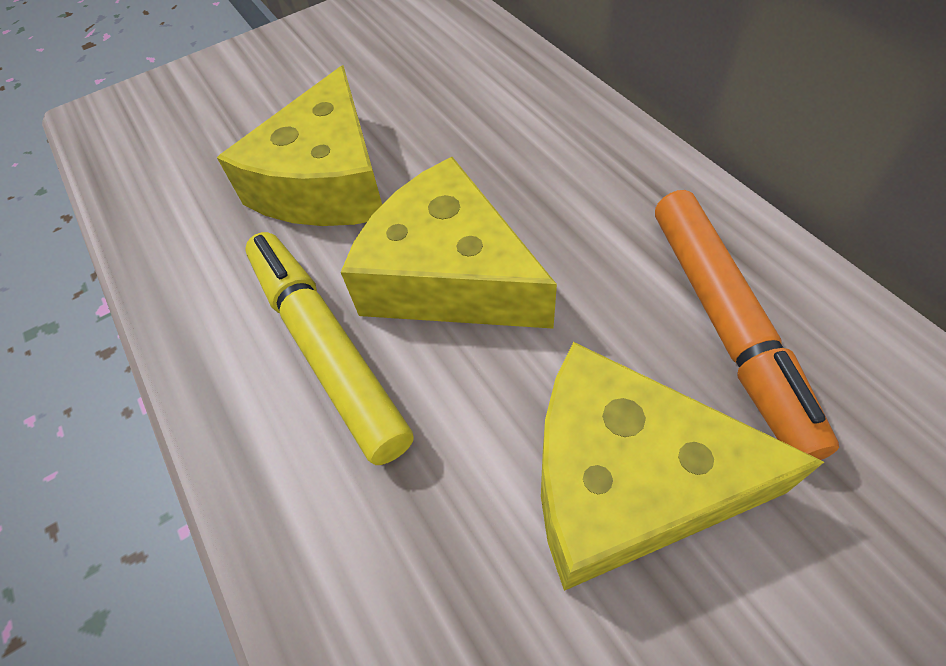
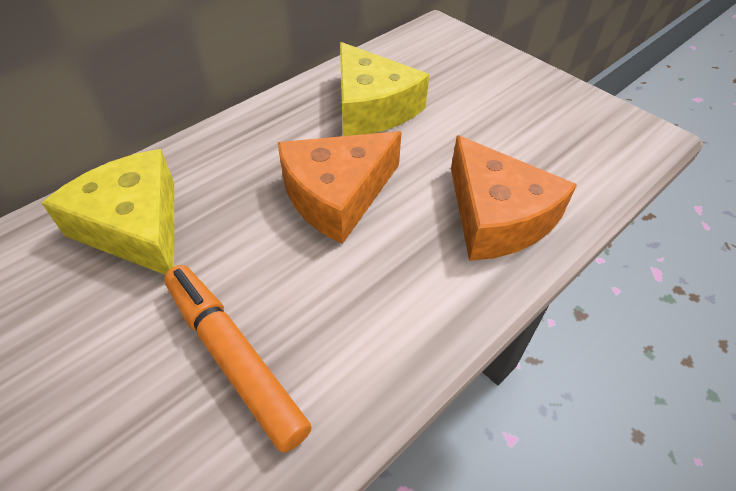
orange cheese: 0 -> 2
yellow cheese: 3 -> 2
yellow marker: 1 -> 0

